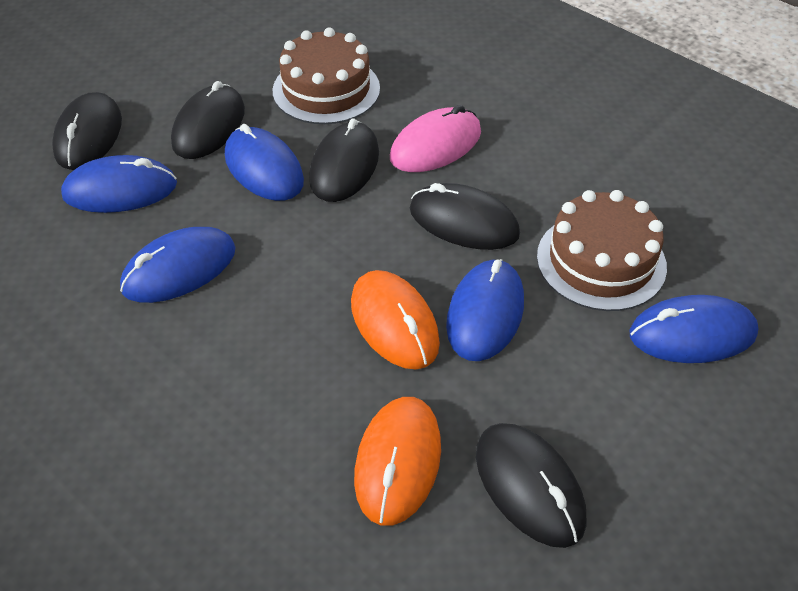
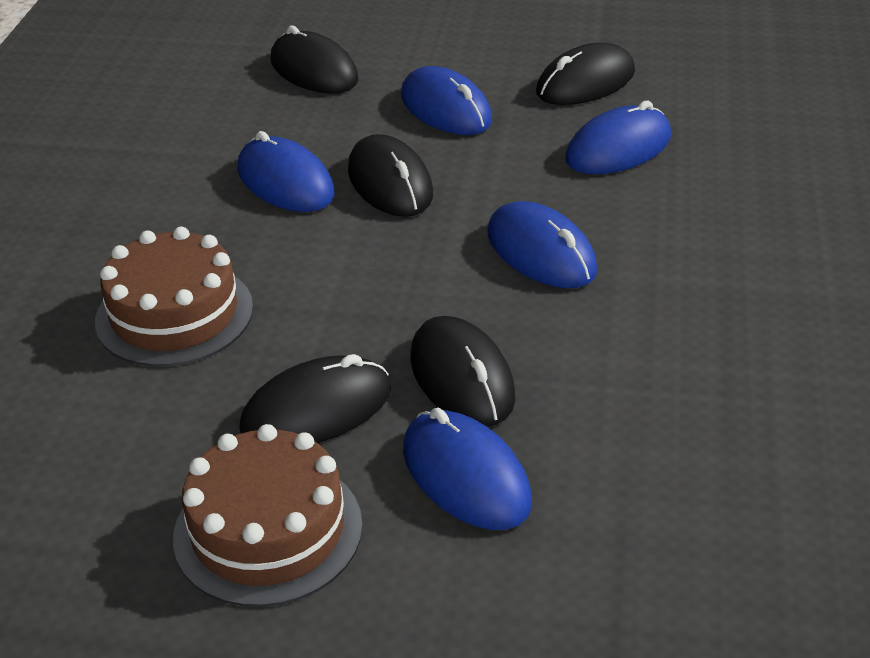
orange mouse: 2 -> 0
pink mouse: 1 -> 0

